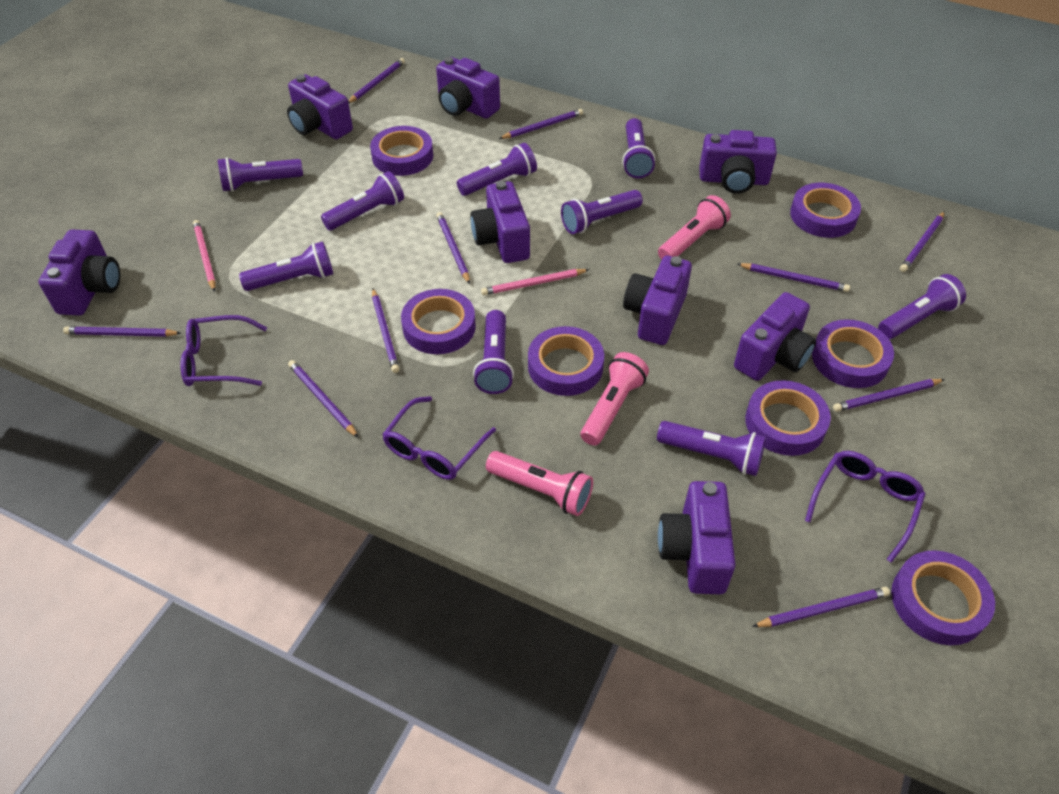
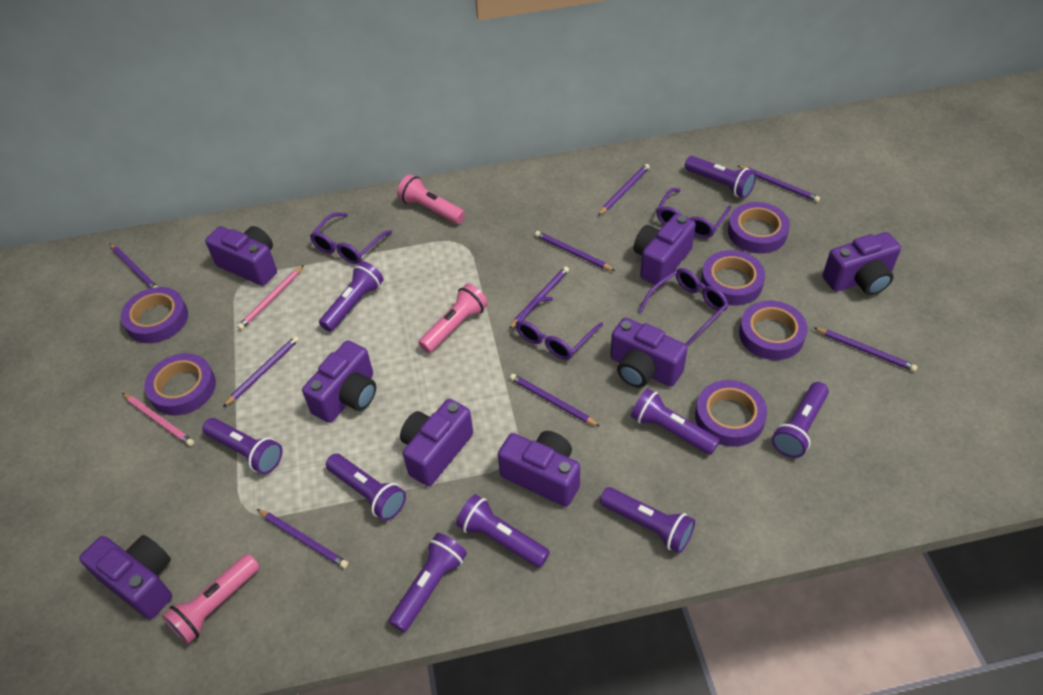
purple glasses: 3 -> 4
purple pencil: 10 -> 9
purple tape: 7 -> 6

